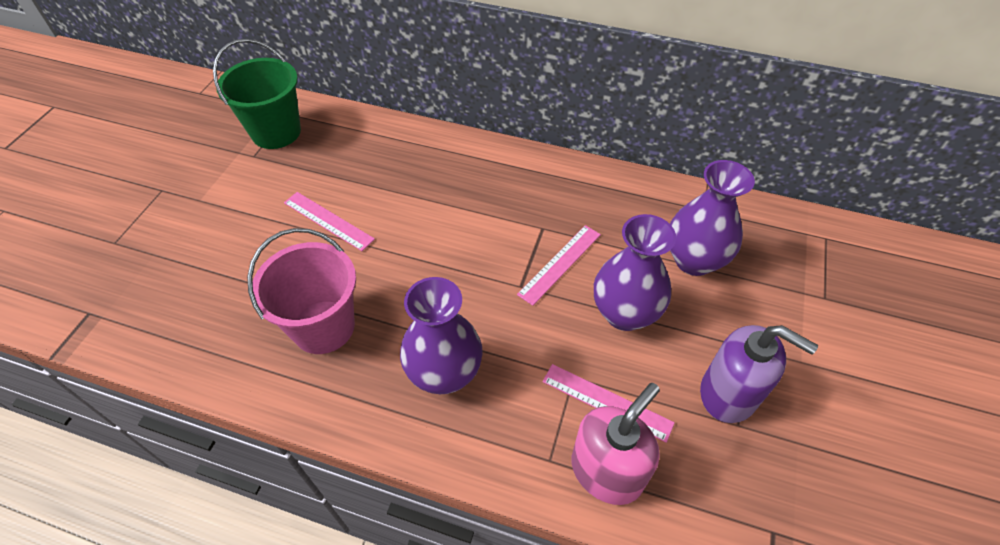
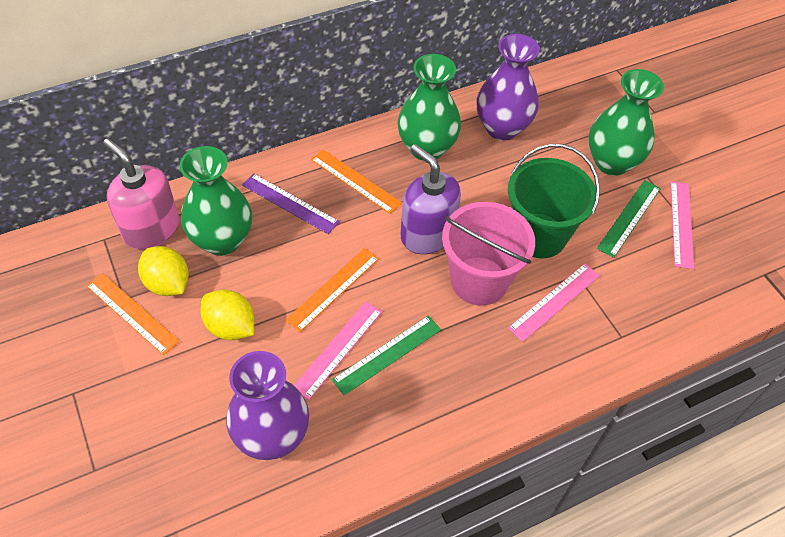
green ruler: 0 -> 2
green vase: 0 -> 3
orange ruler: 0 -> 3
purple ruler: 0 -> 1
purple vase: 3 -> 2
yellow lemon: 0 -> 2

